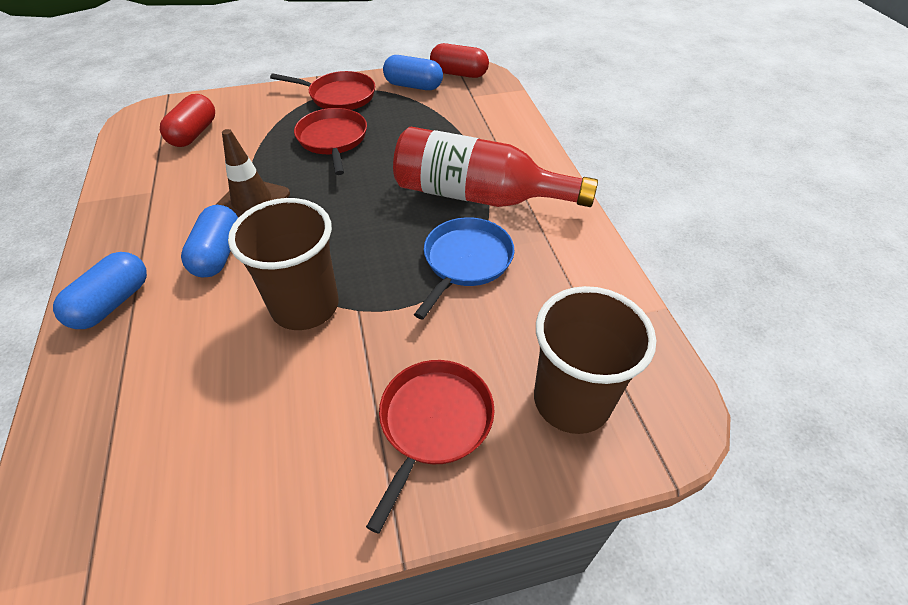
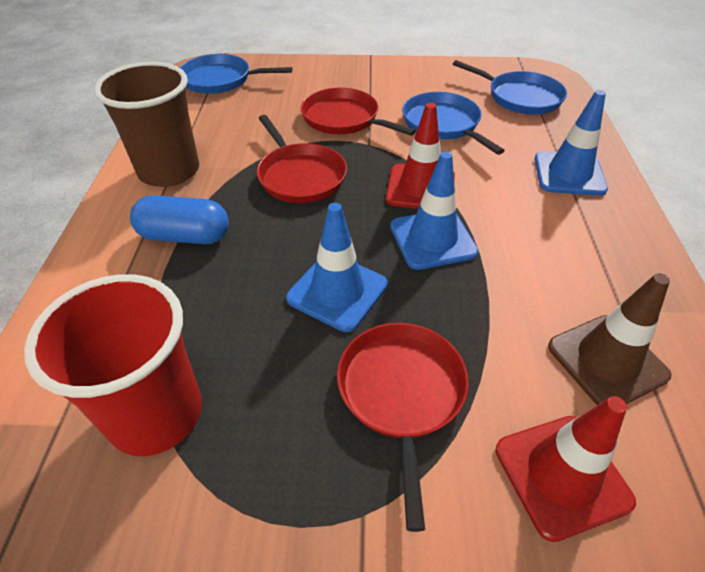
blue capsule: 3 -> 1
blue pan: 1 -> 3
blue traffic cone: 0 -> 3
brown cup: 2 -> 1
red bottle: 1 -> 0
red capsule: 2 -> 0
red cup: 0 -> 1
red traffic cone: 0 -> 2

